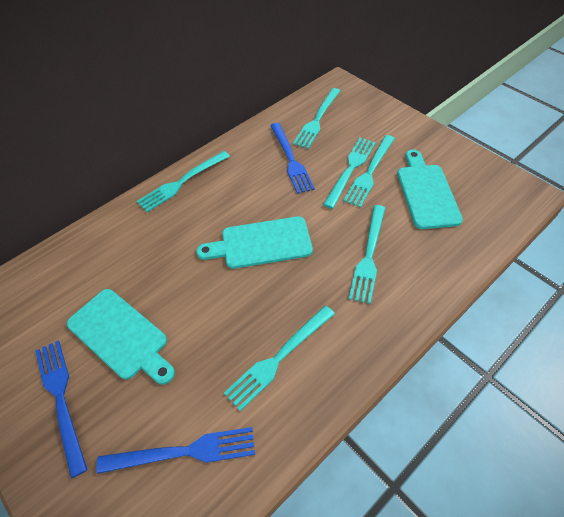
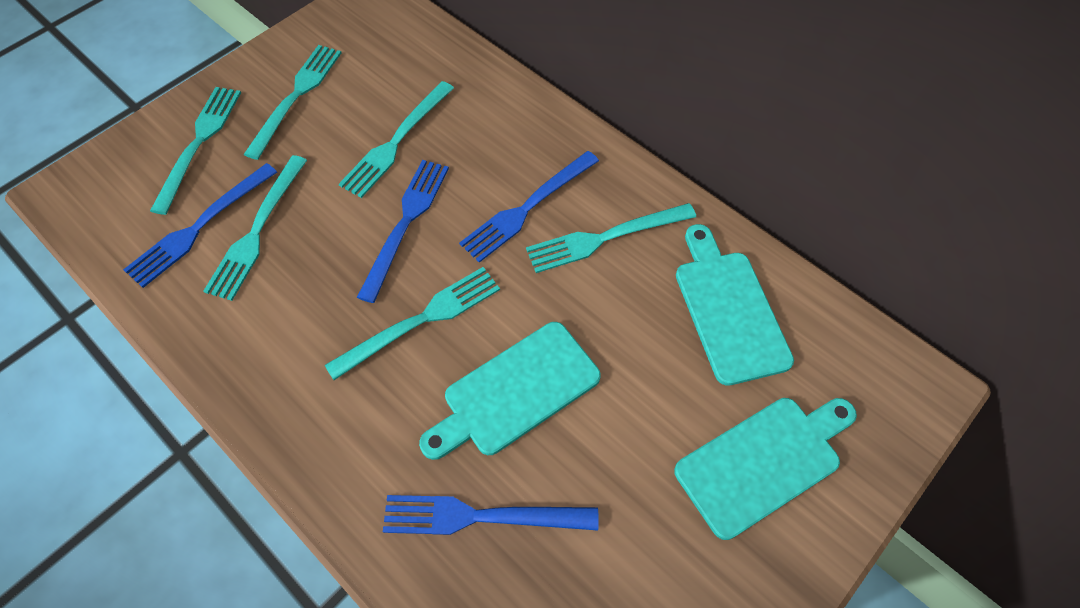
blue fork: 3 -> 4

